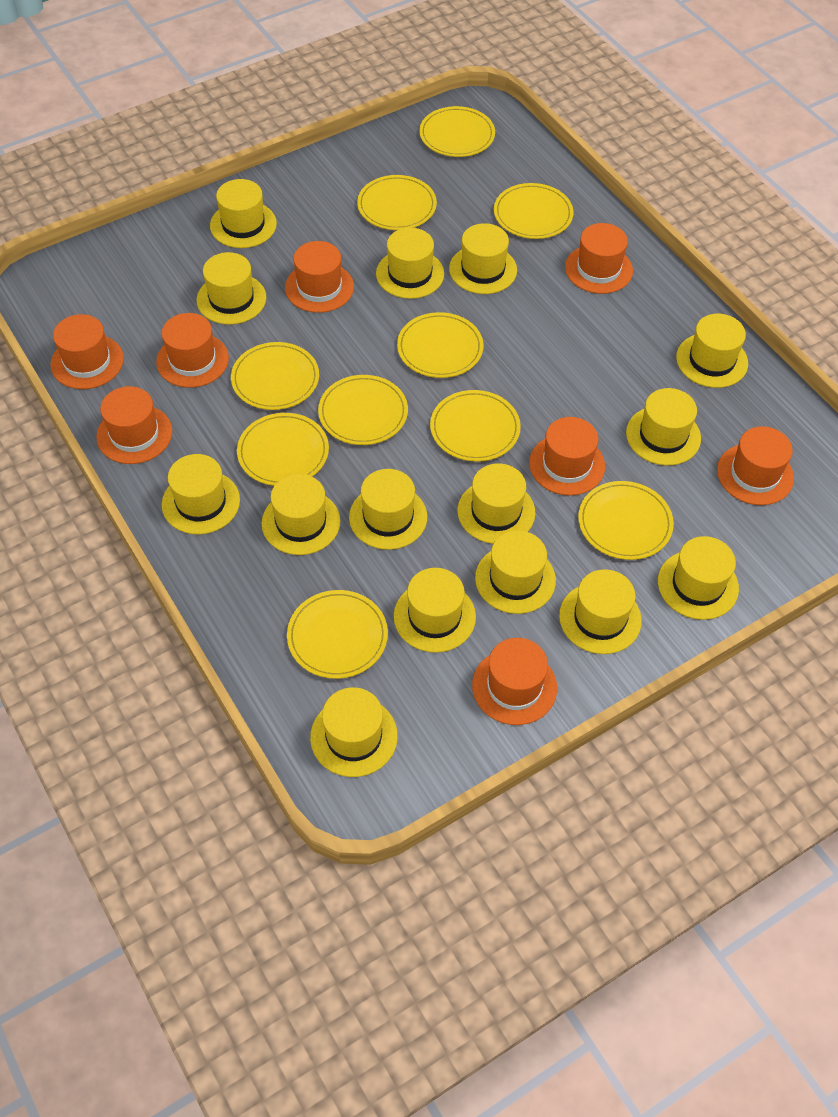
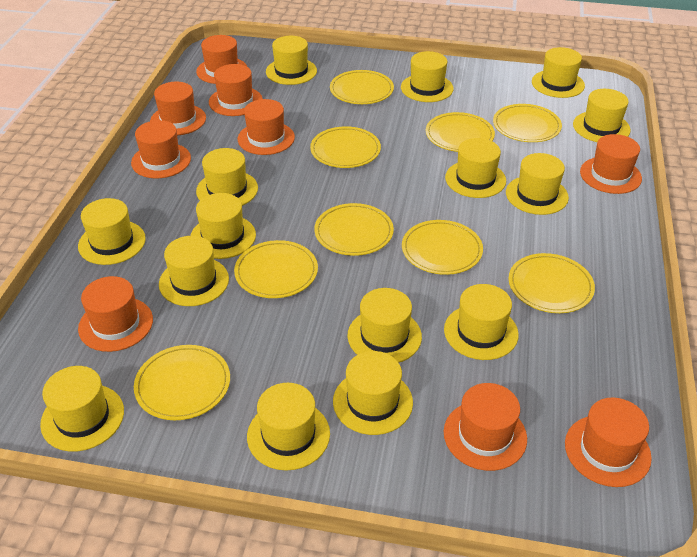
orange hat: 8 -> 9
yellow plate: 10 -> 9

